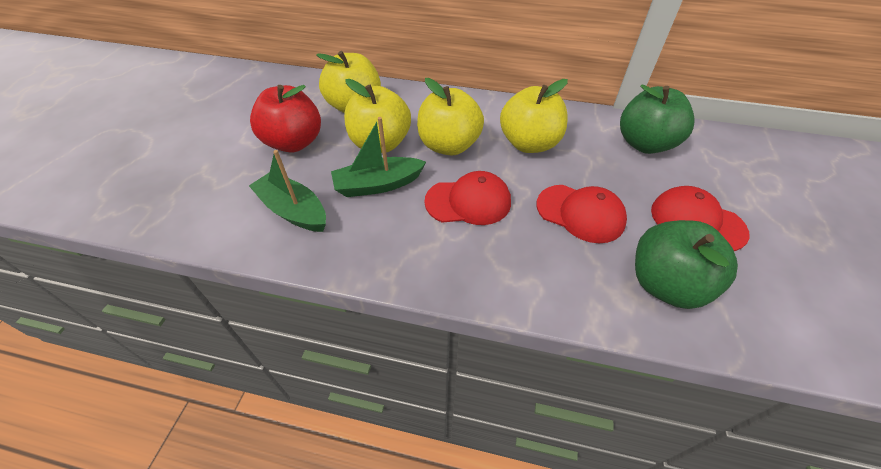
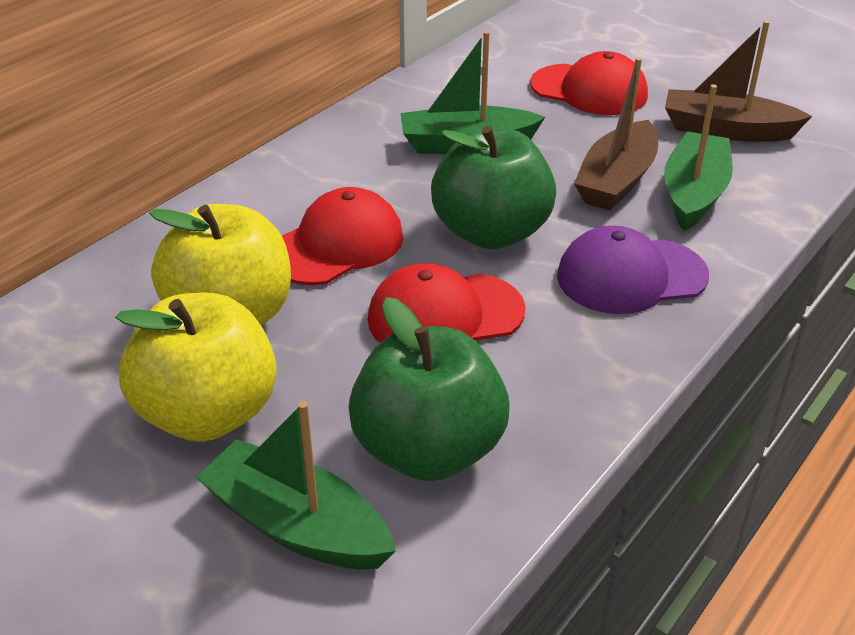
brown boat: 0 -> 2
green boat: 2 -> 3
purple cap: 0 -> 1
red apple: 1 -> 0
yellow apple: 4 -> 2

